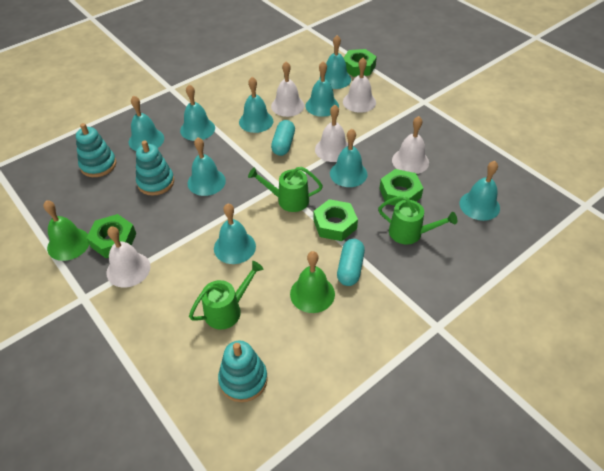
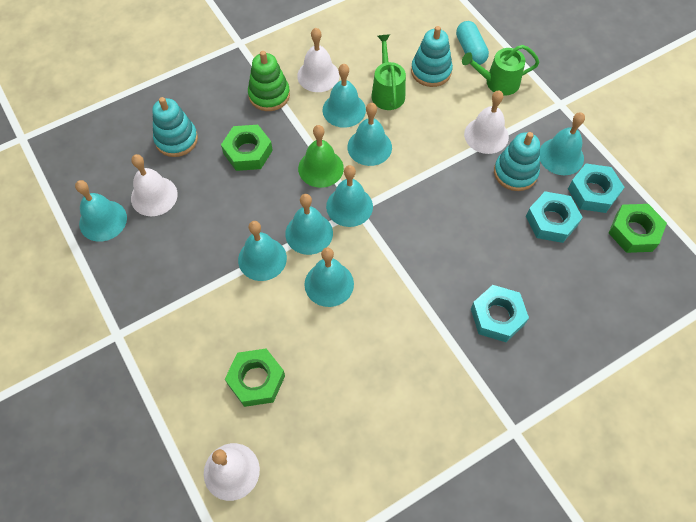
green bell: 2 -> 1
green nut: 4 -> 3
green stacking toy: 0 -> 1
green watering can: 3 -> 2
turquoise bell: 9 -> 8
turquoise capsule: 2 -> 1
turquoise nut: 0 -> 3
white bell: 5 -> 4

